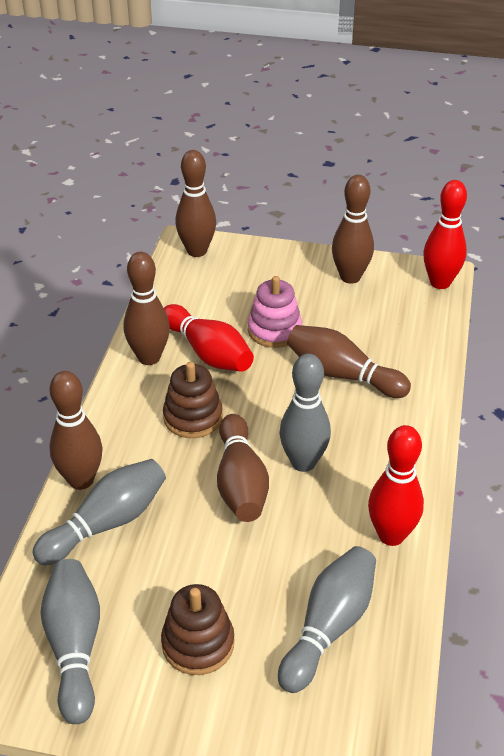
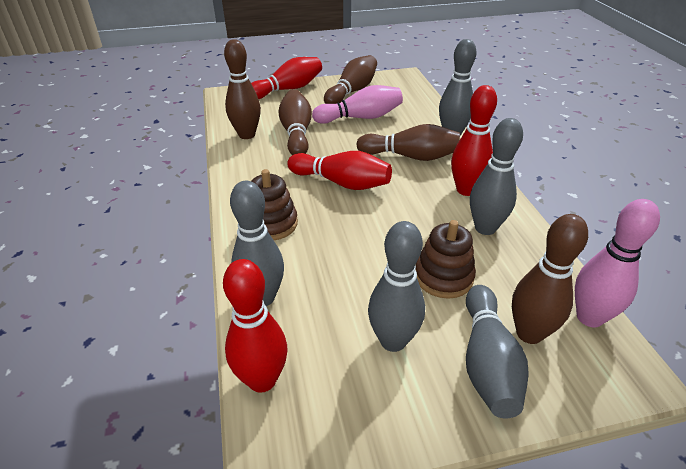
brown bowling pin: 6 -> 5
grey bowling pin: 4 -> 5
pink bowling pin: 0 -> 2
pink stacking toy: 1 -> 0
red bowling pin: 3 -> 4

